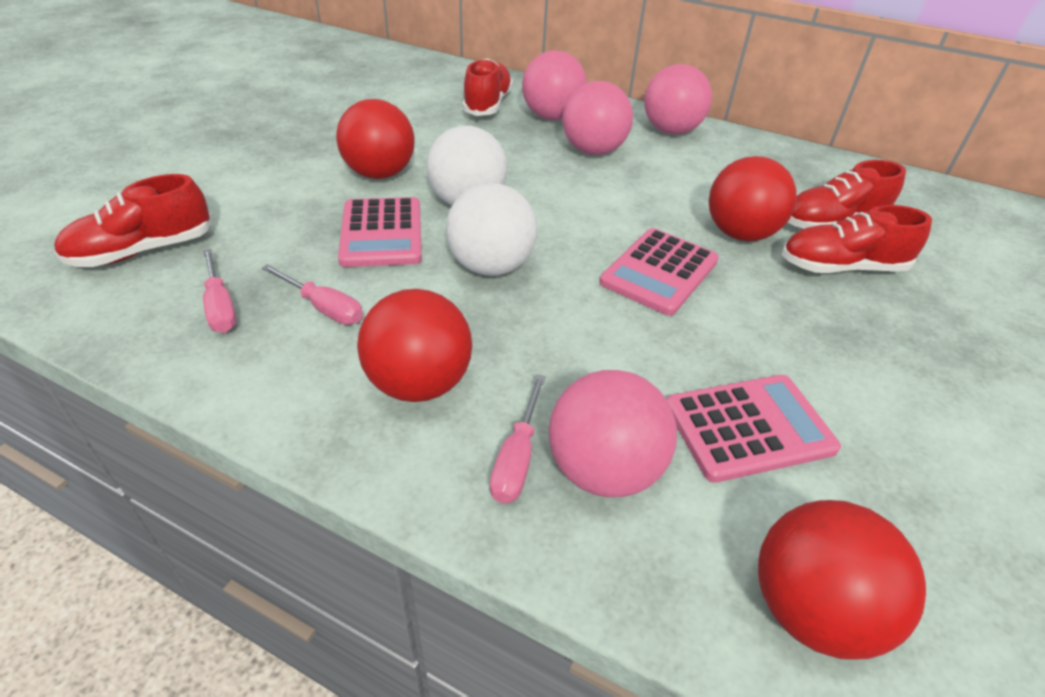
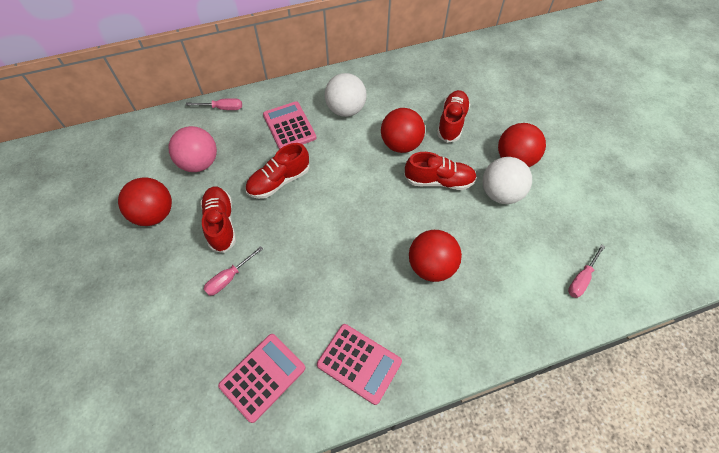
pink ball: 4 -> 1

